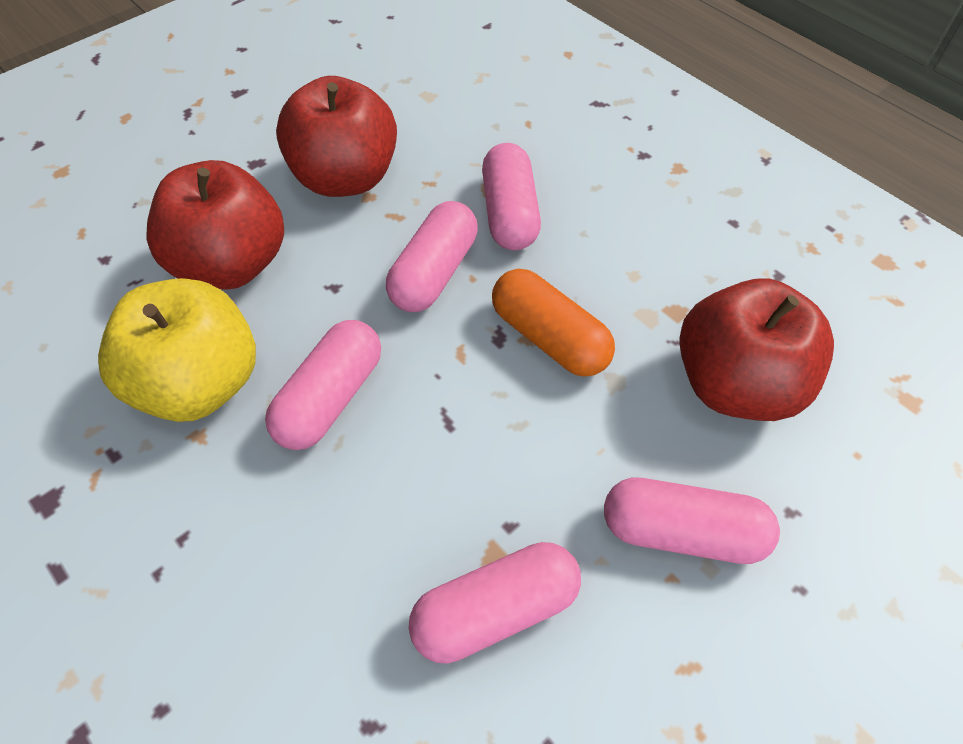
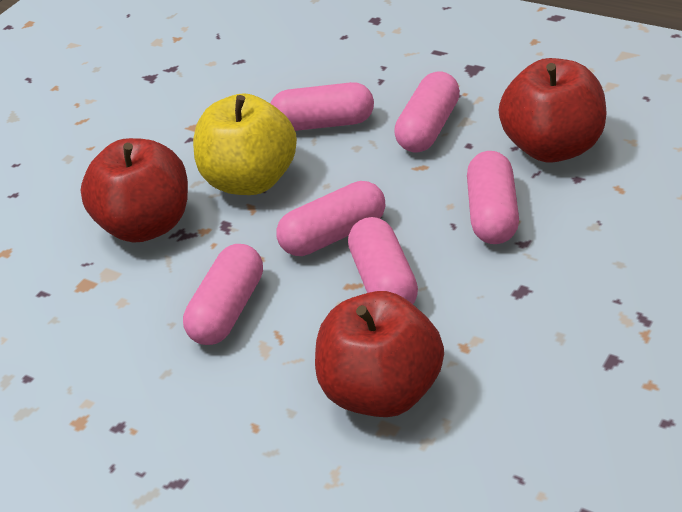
orange capsule: 1 -> 0
pink capsule: 5 -> 6

